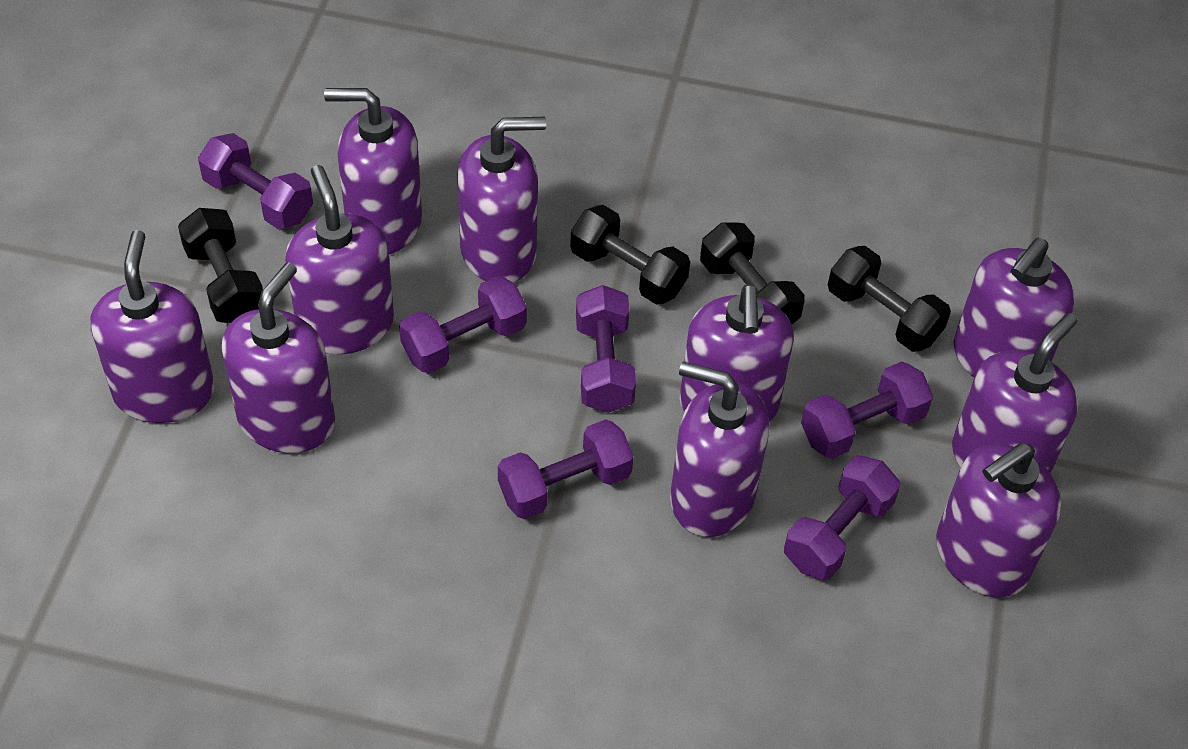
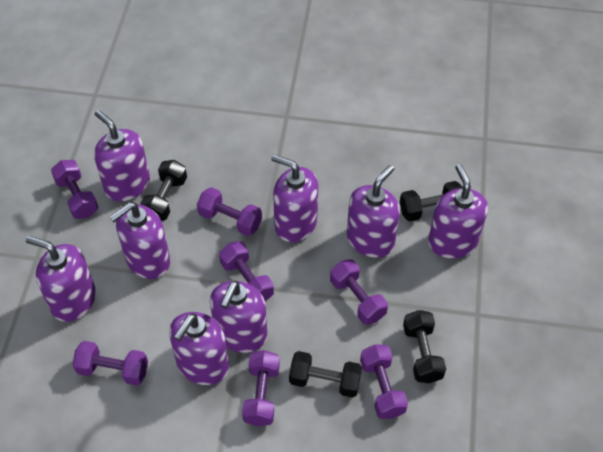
purple dumbbell: 6 -> 7
purple soap dispenser: 10 -> 8

